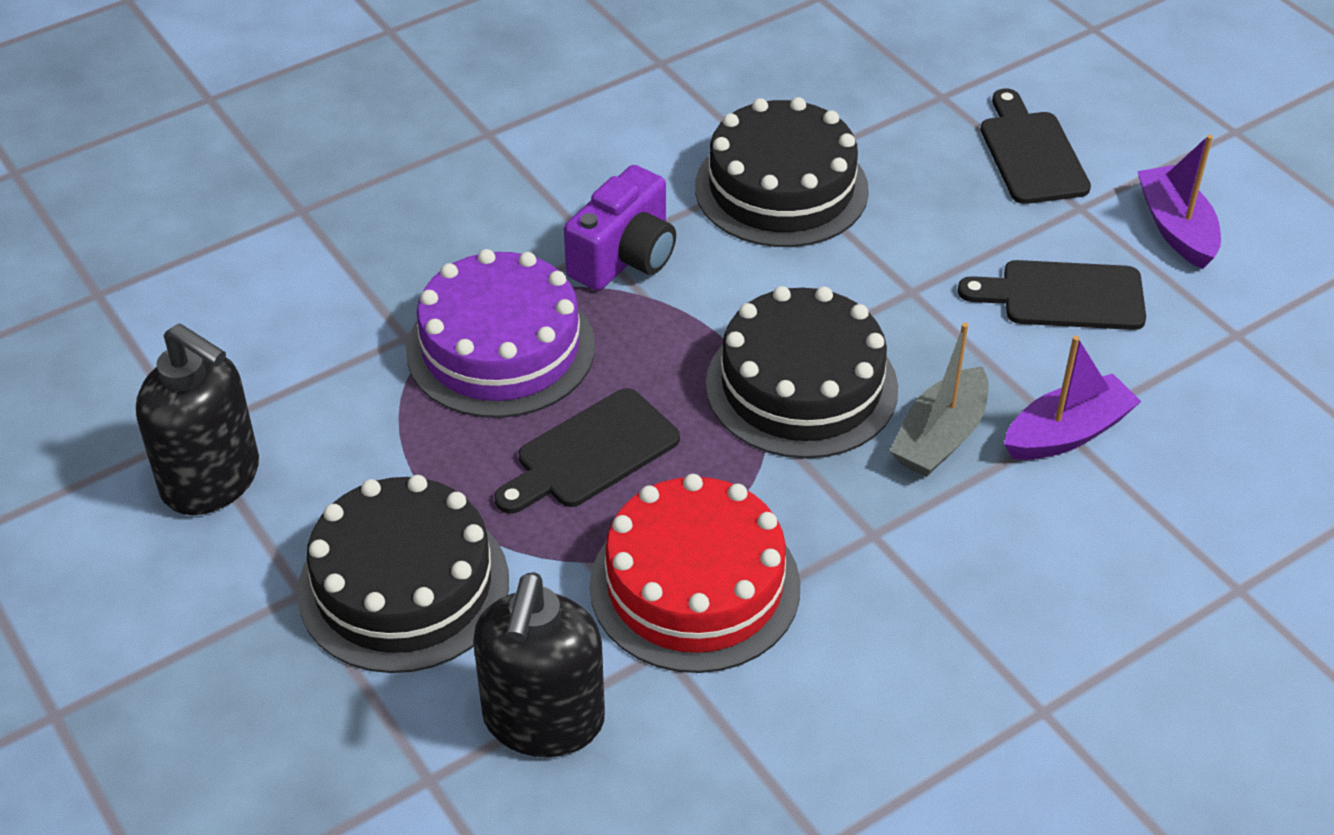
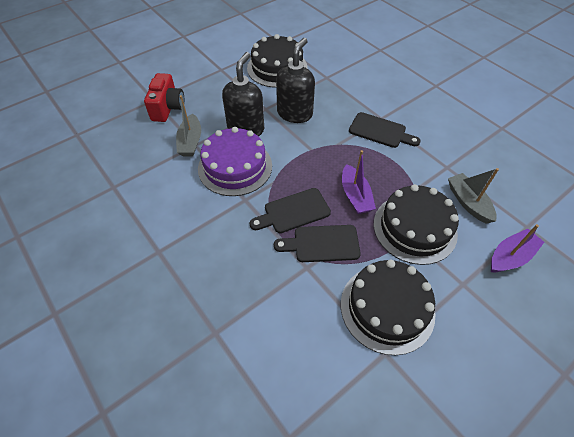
grey boat: 1 -> 2
purple camera: 1 -> 0
red cake: 1 -> 0
red camera: 0 -> 1

